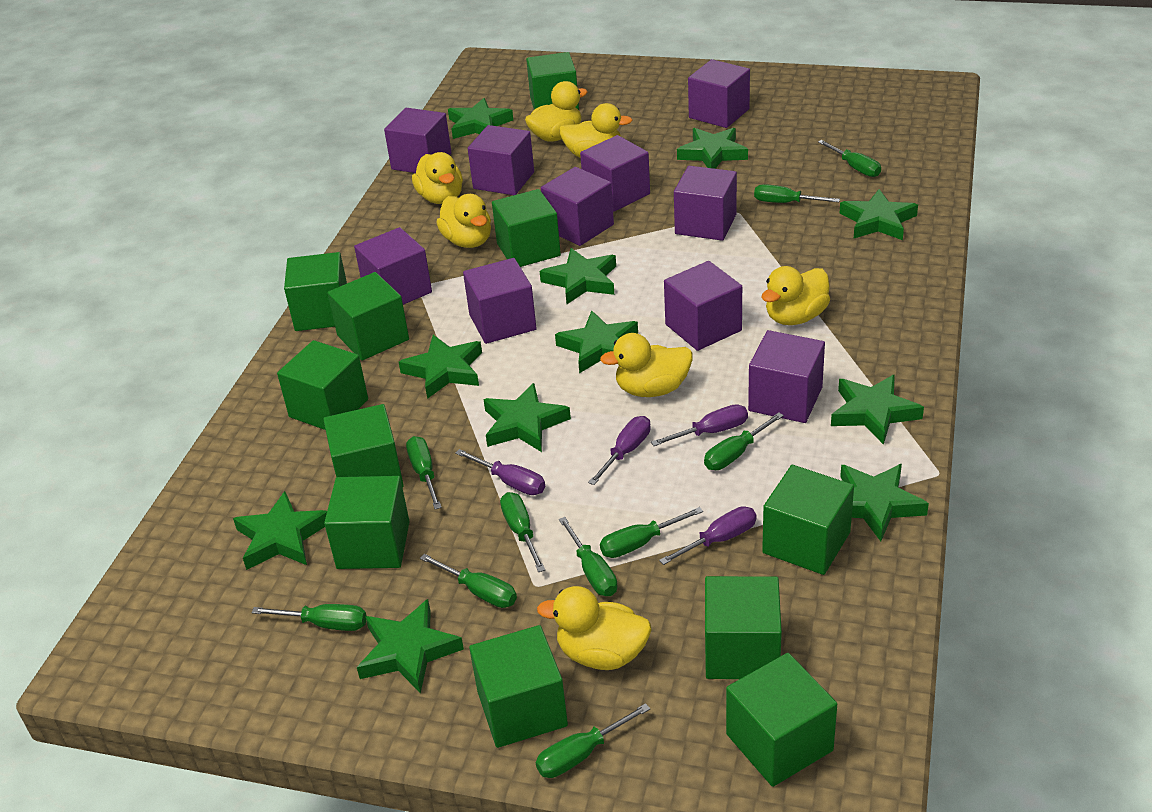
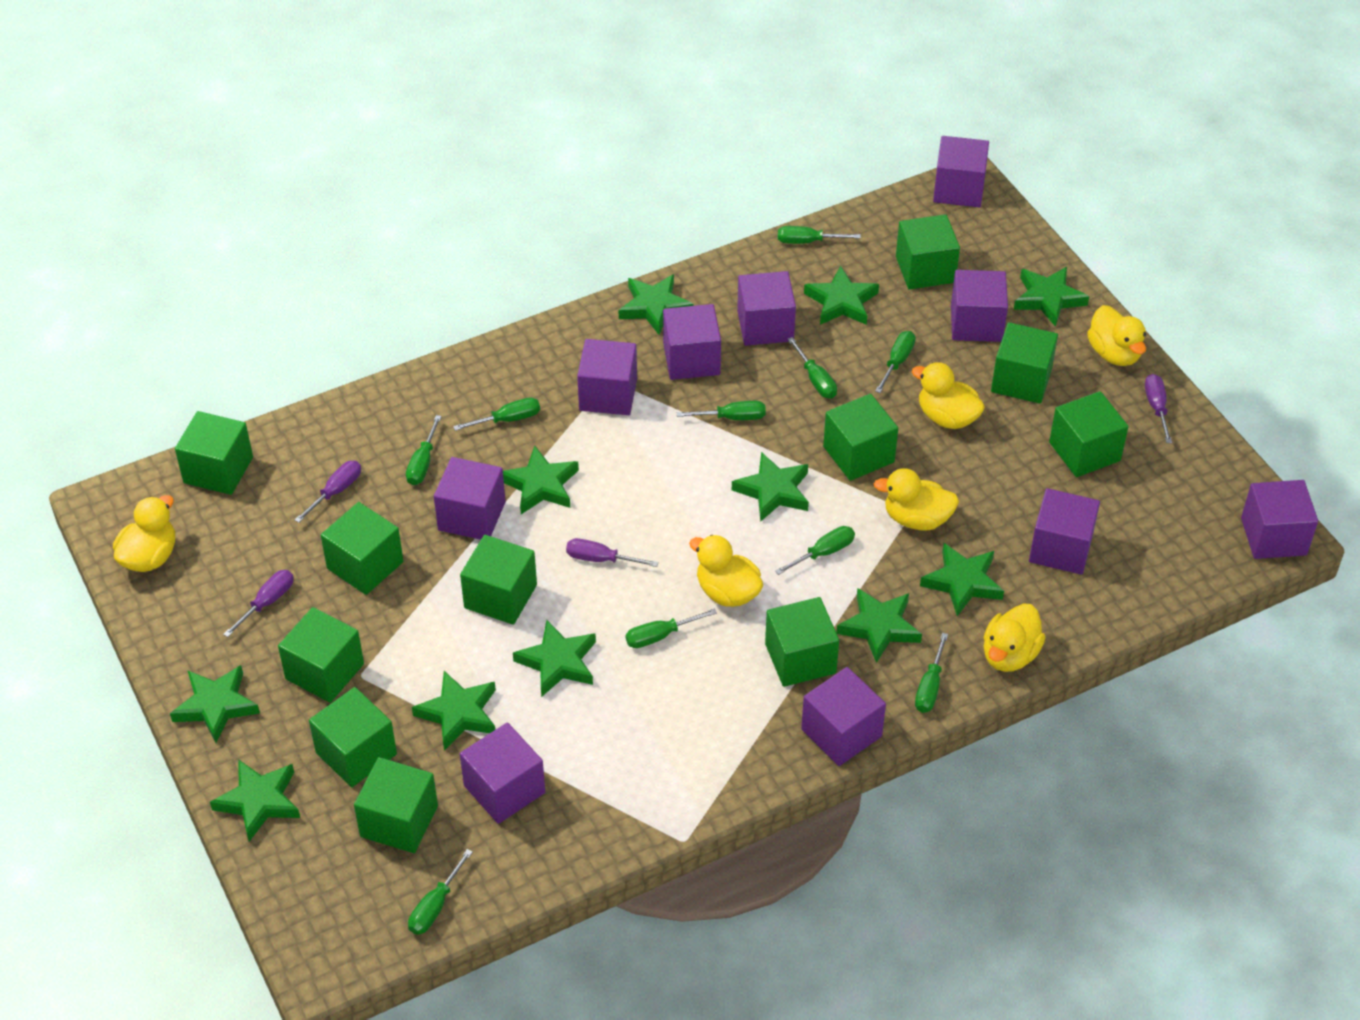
yellow duck: 7 -> 6

